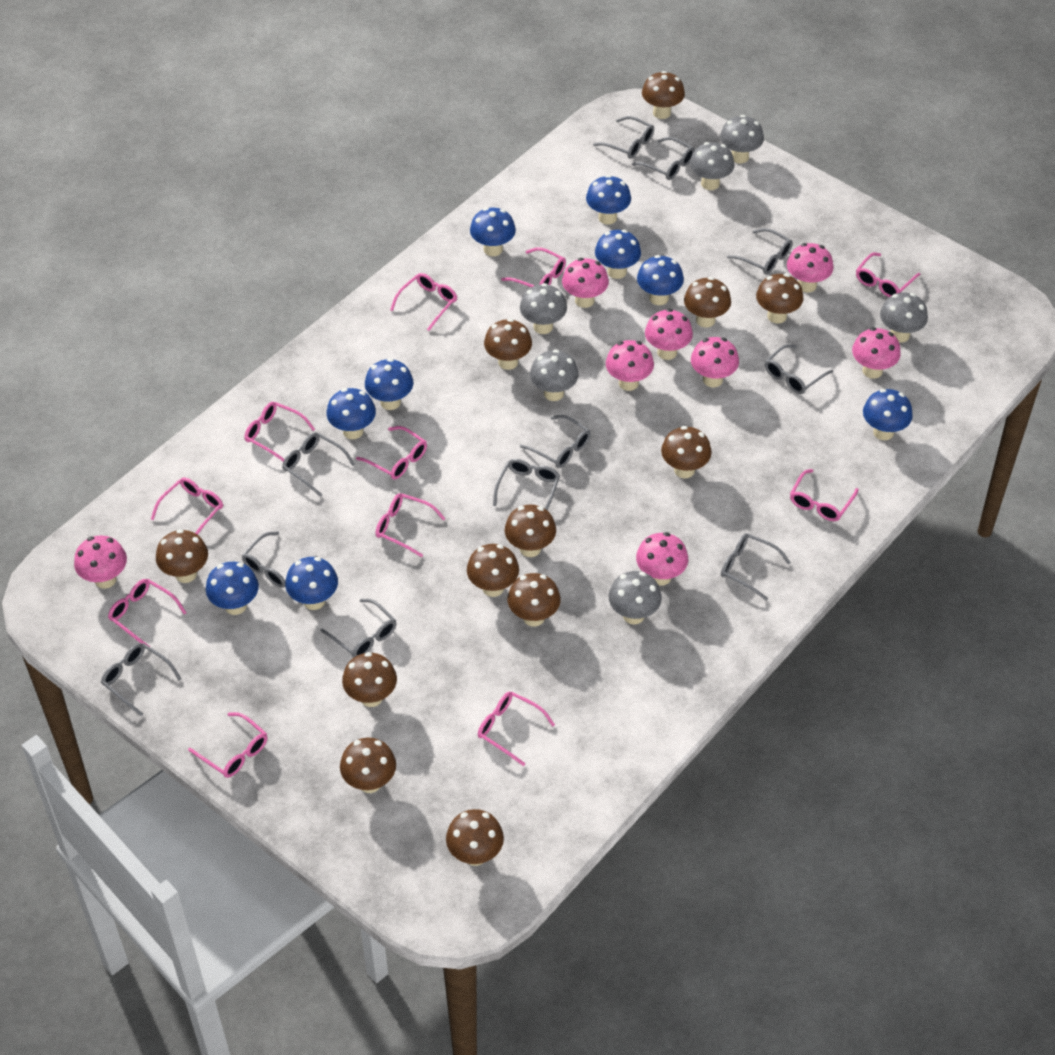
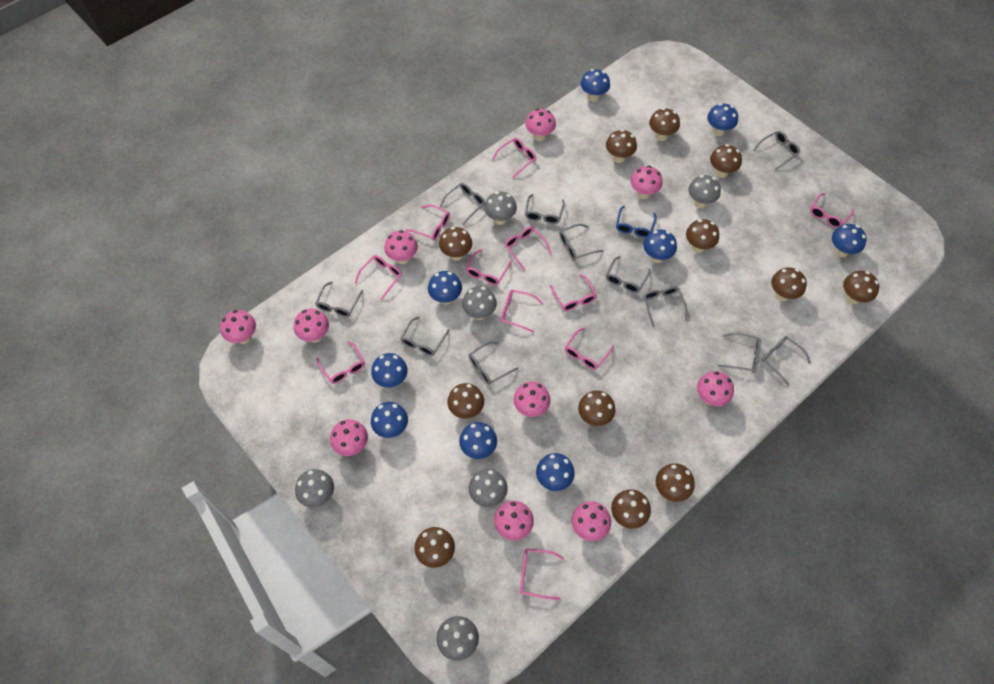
blue glasses: 0 -> 1
pink mushroom: 8 -> 10

